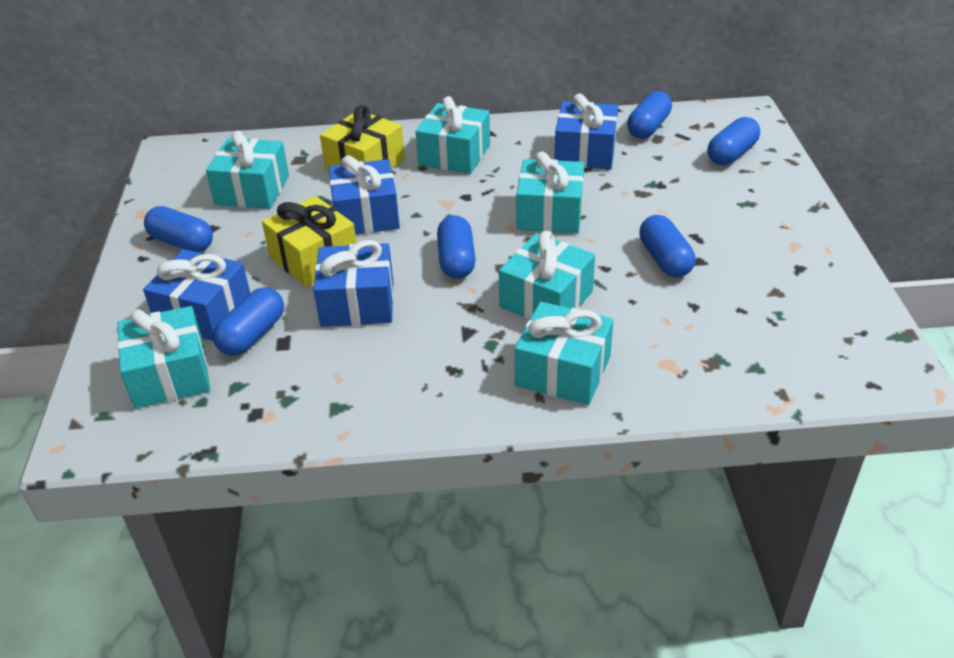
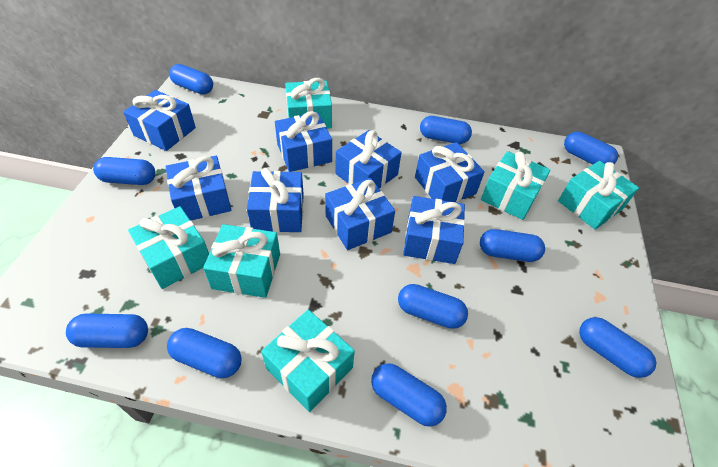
blue capsule: 6 -> 10
blue gift: 4 -> 8
yellow gift: 2 -> 0

